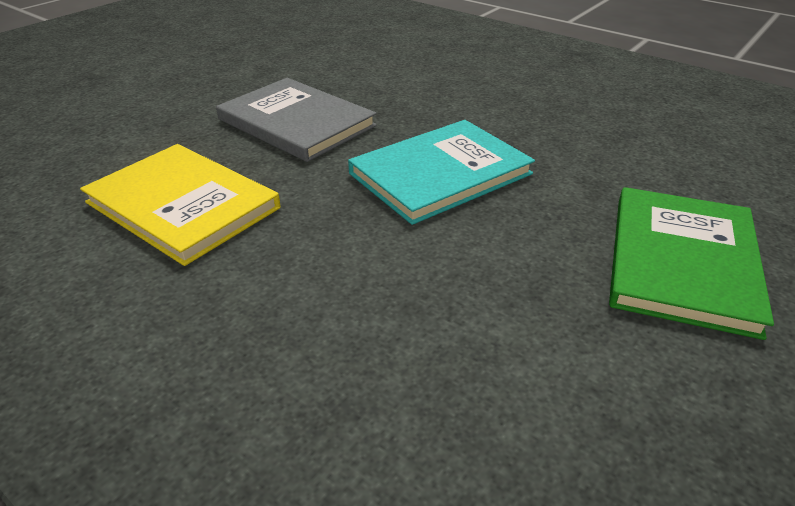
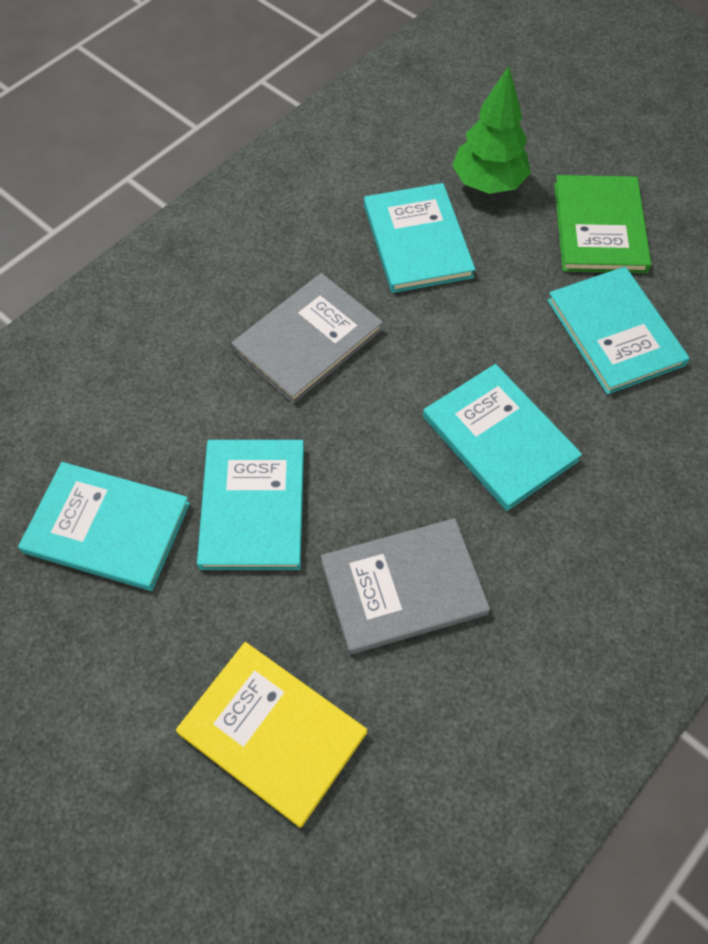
green tree: 0 -> 1
grey book: 1 -> 2
turquoise book: 1 -> 5

